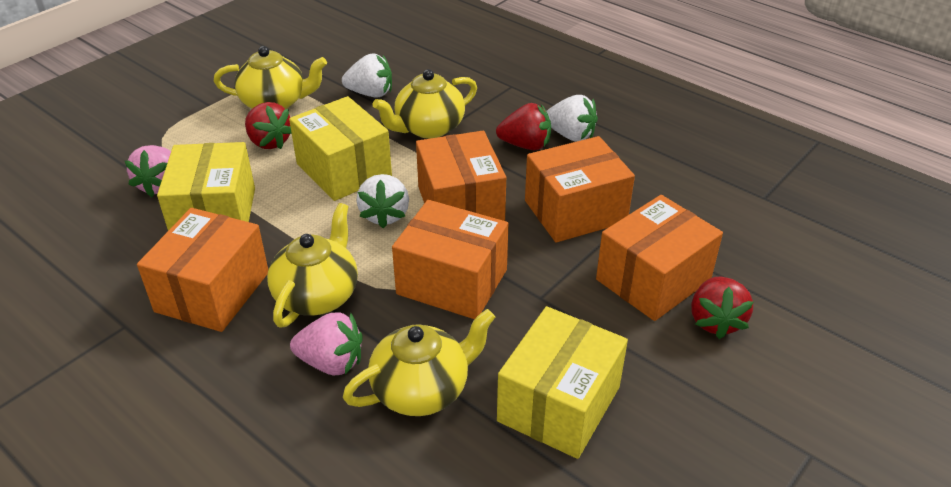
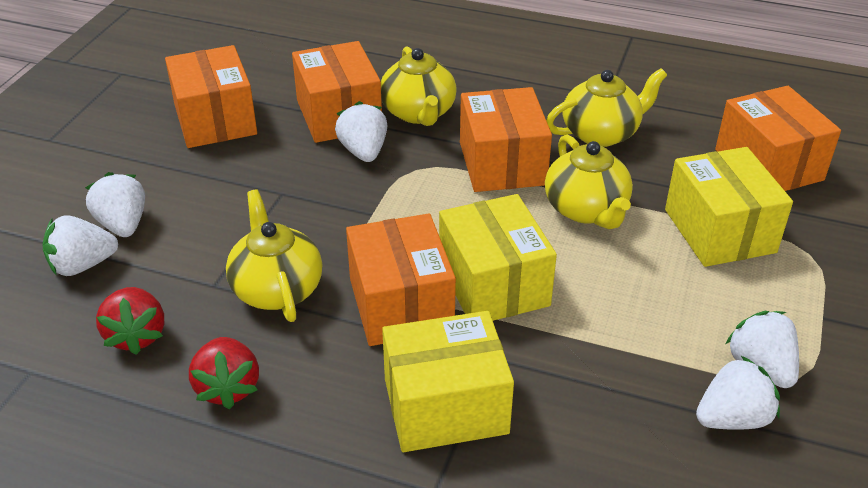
pink strawberry: 2 -> 0
red strawberry: 3 -> 2
white strawberry: 3 -> 5

